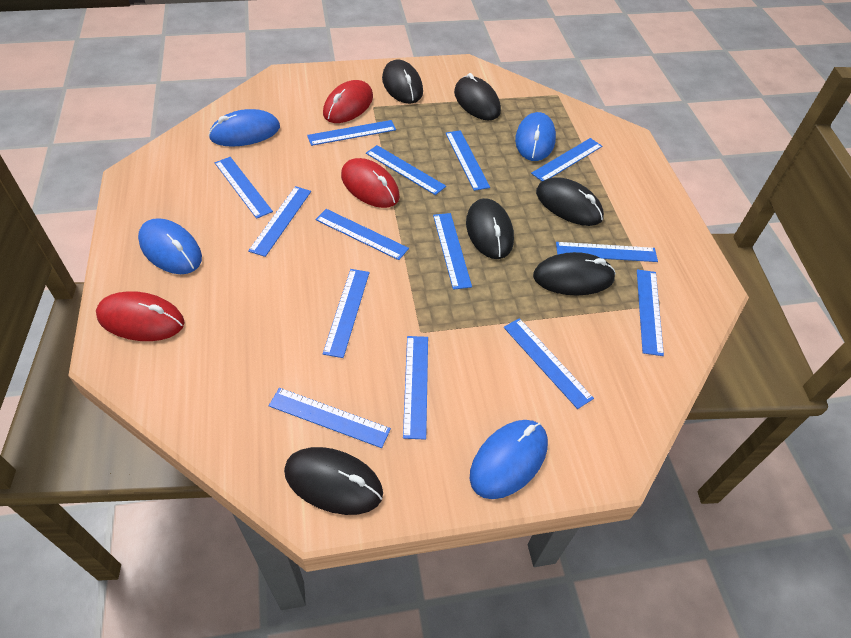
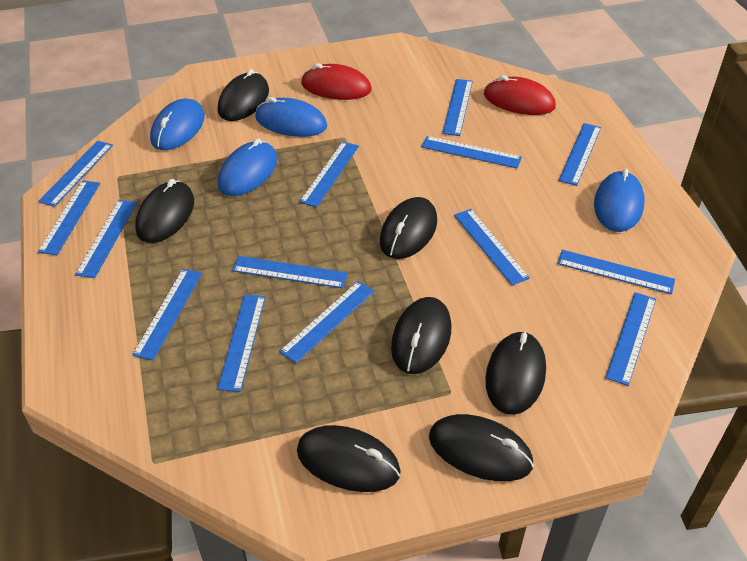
black mouse: 6 -> 7
red mouse: 3 -> 2

